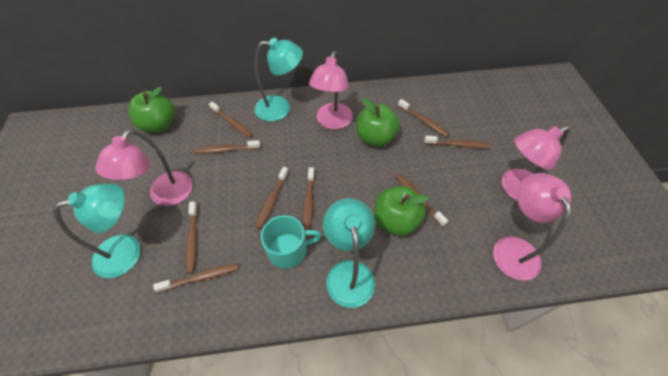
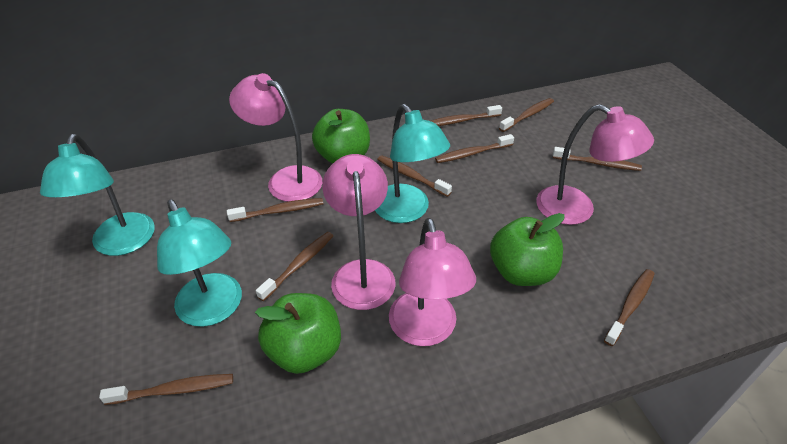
turquoise mug: 1 -> 0

